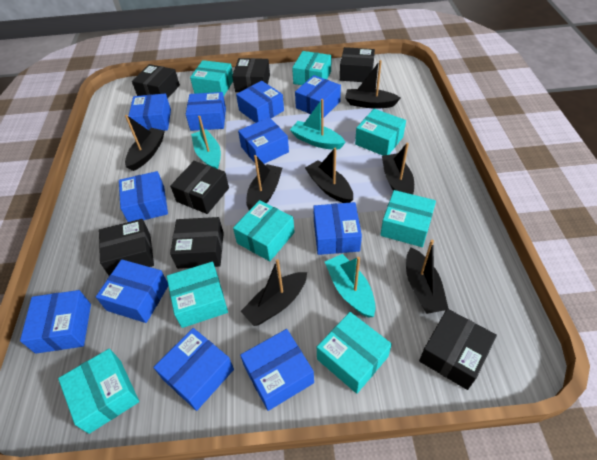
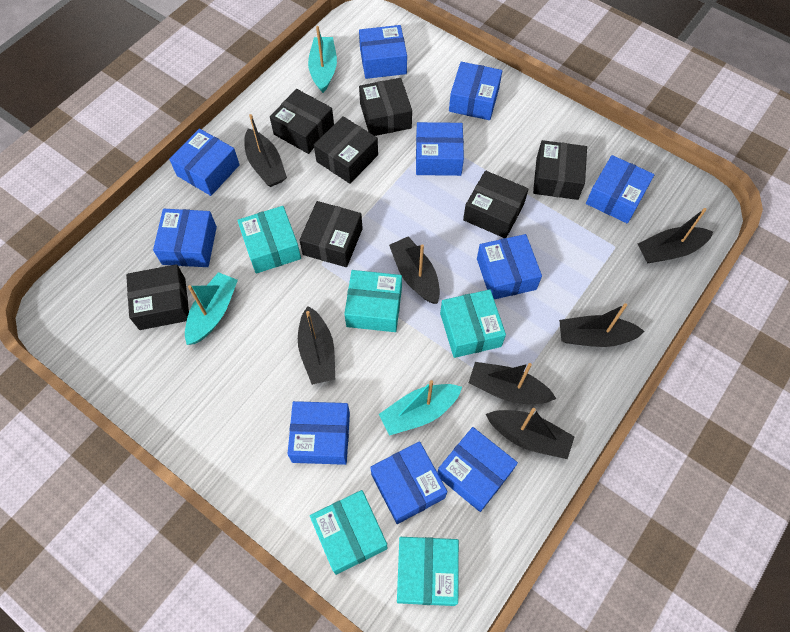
blue box: 11 -> 10
turquoise box: 8 -> 5

